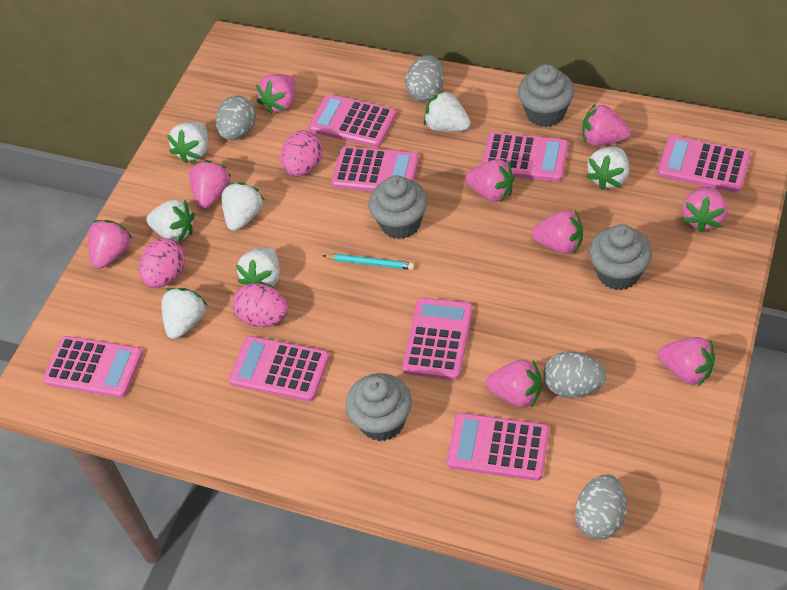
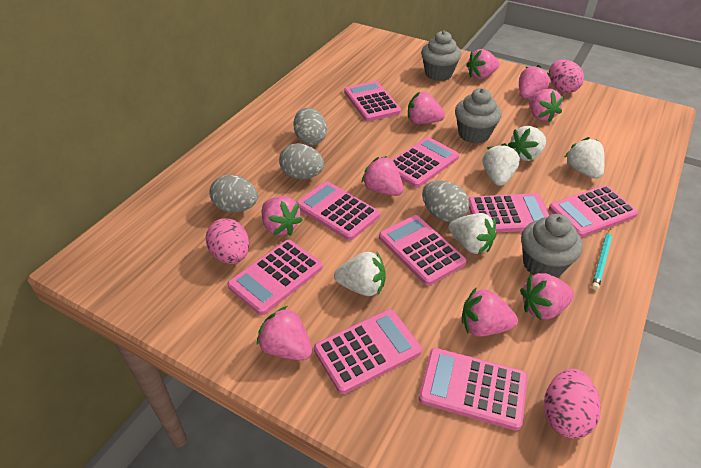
grey cupcake: 4 -> 3
pink calculator: 8 -> 9
white strawberry: 7 -> 5

